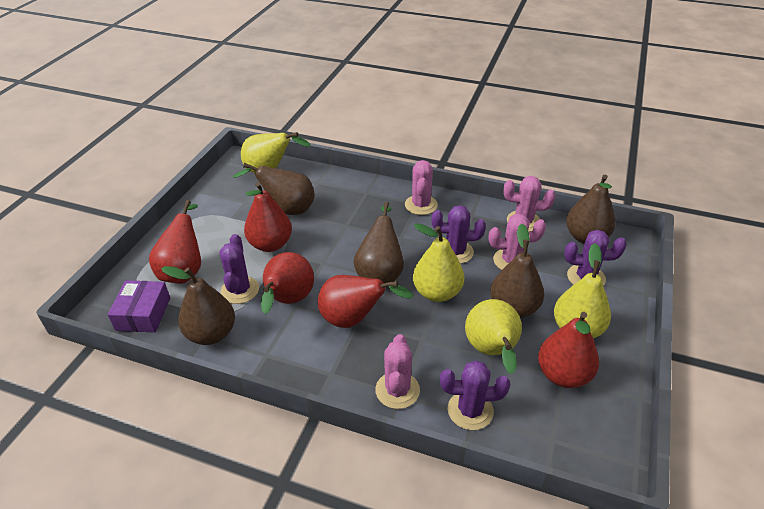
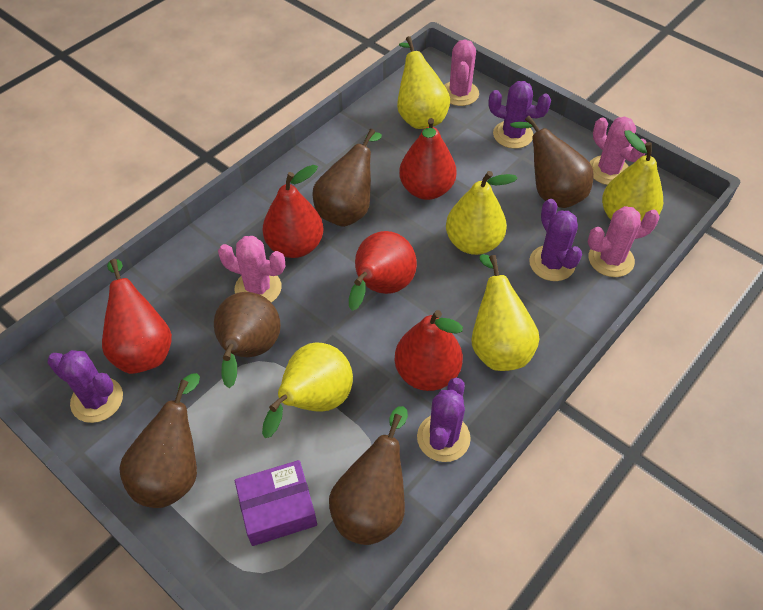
yellow pear: 4 -> 5

